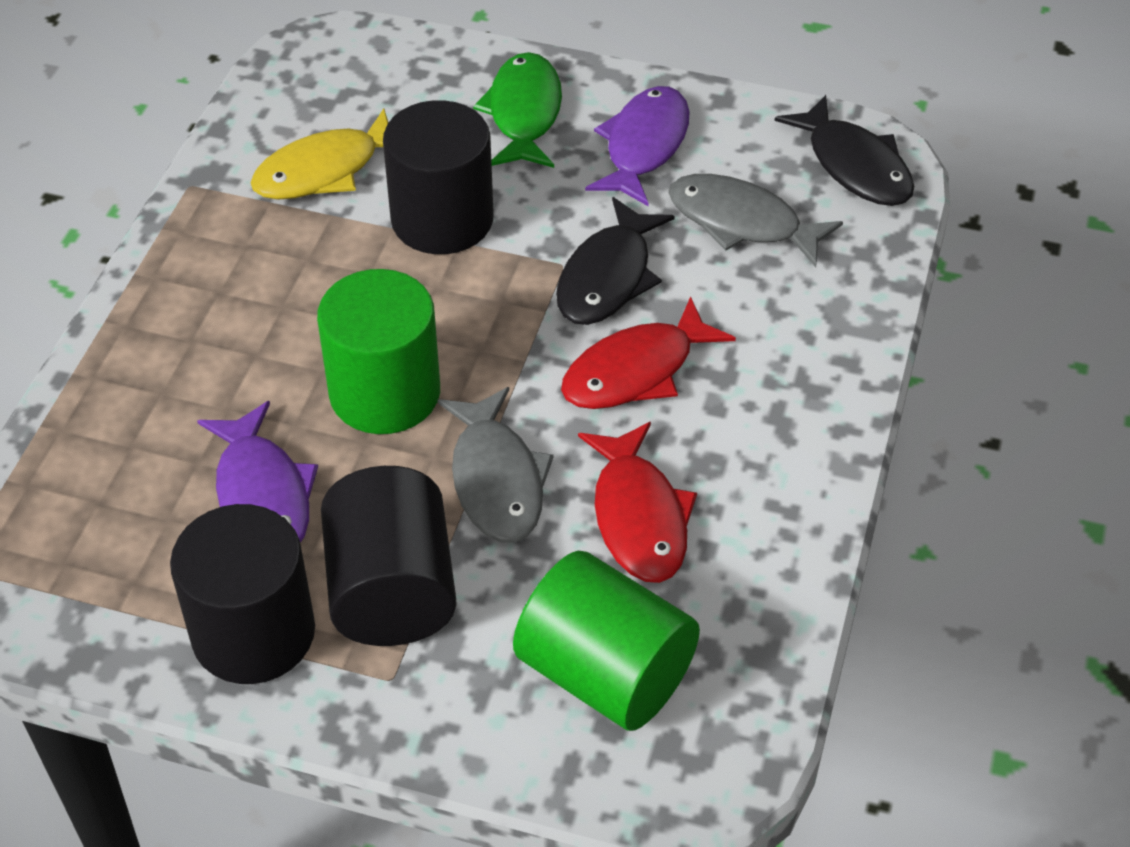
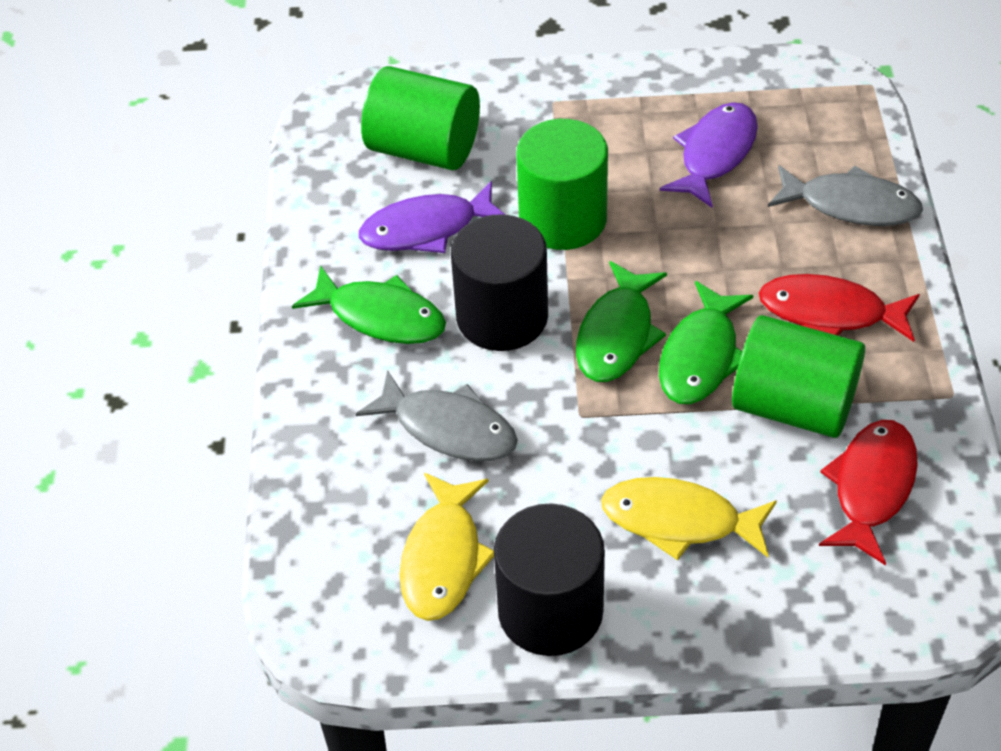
black cylinder: 3 -> 2
black fish: 2 -> 0
green cylinder: 2 -> 3
green fish: 1 -> 3
yellow fish: 1 -> 2

